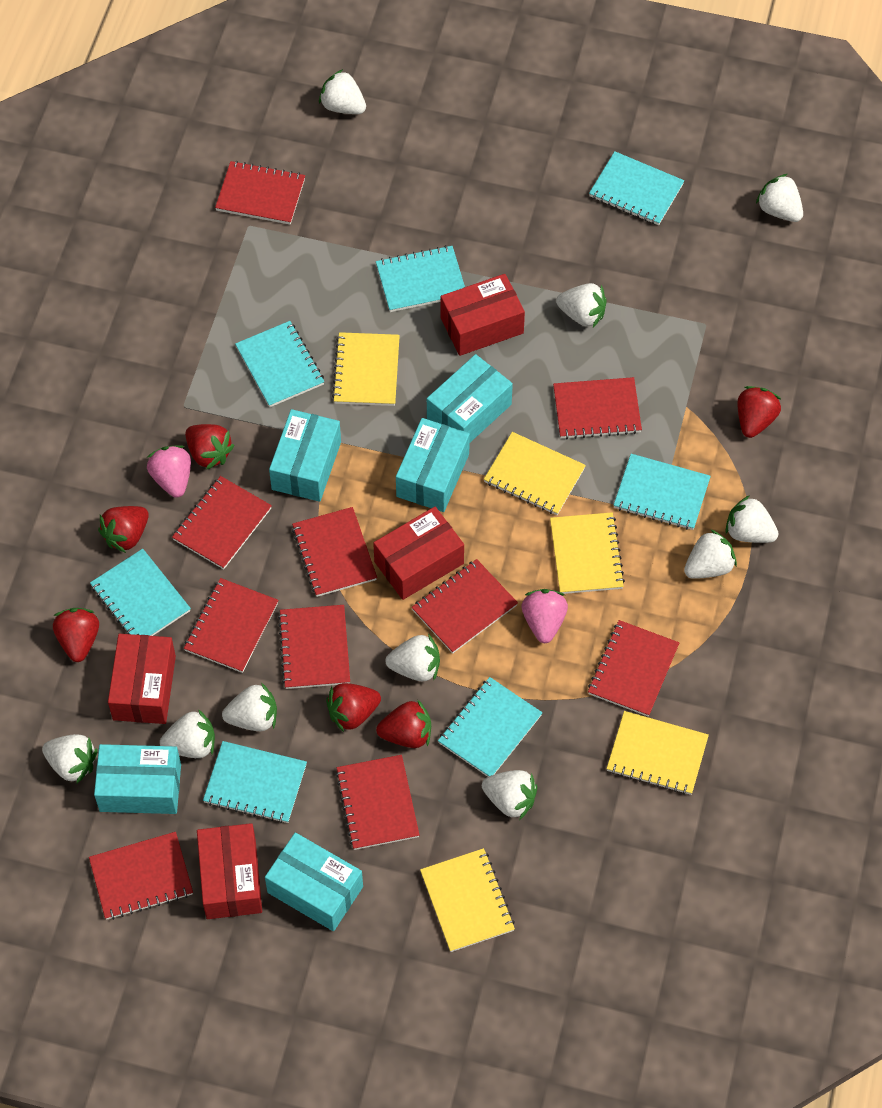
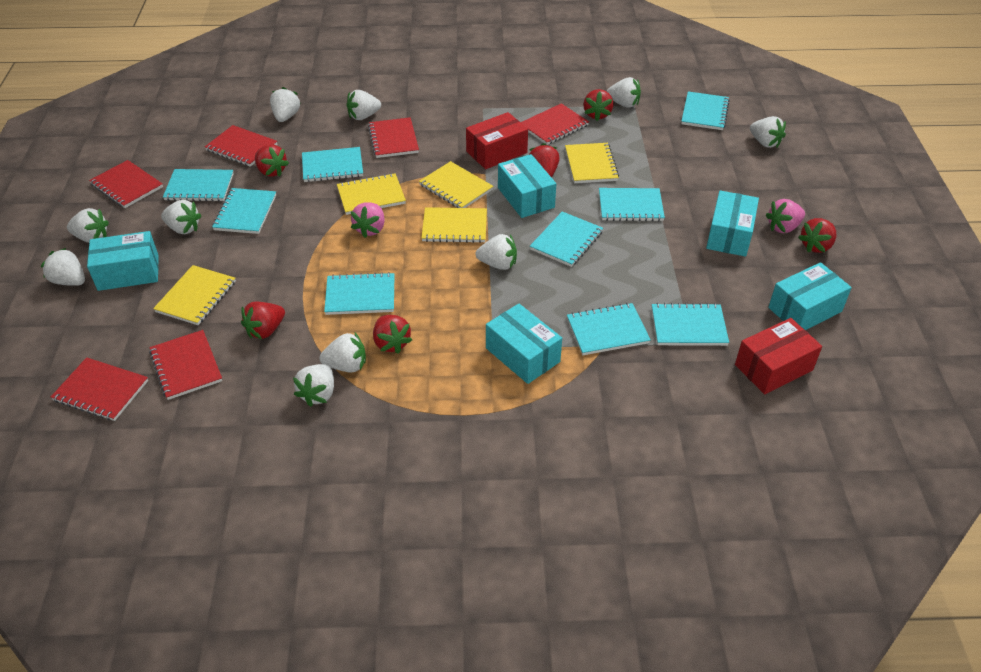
red box: 4 -> 2
red notebook: 10 -> 6
turquoise notebook: 7 -> 9

